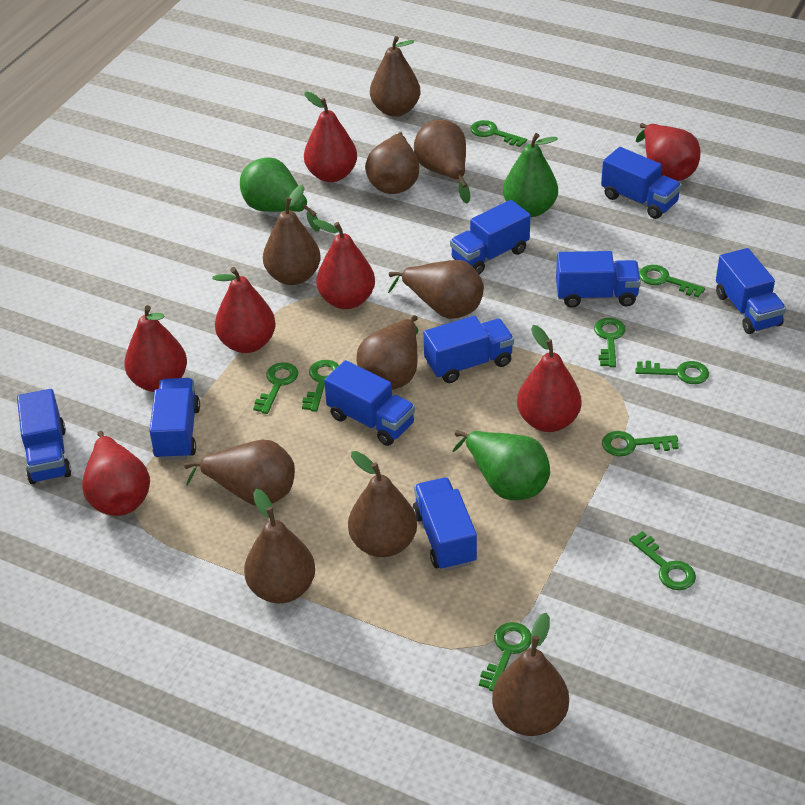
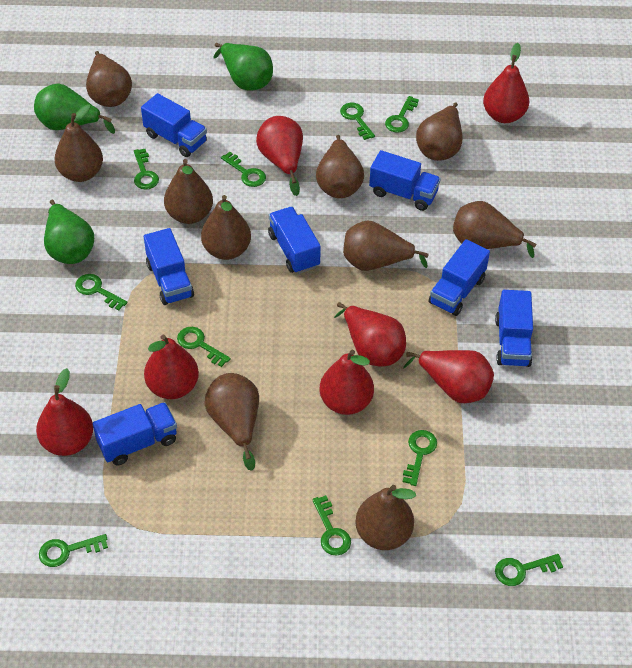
blue truck: 9 -> 7
green key: 9 -> 10

